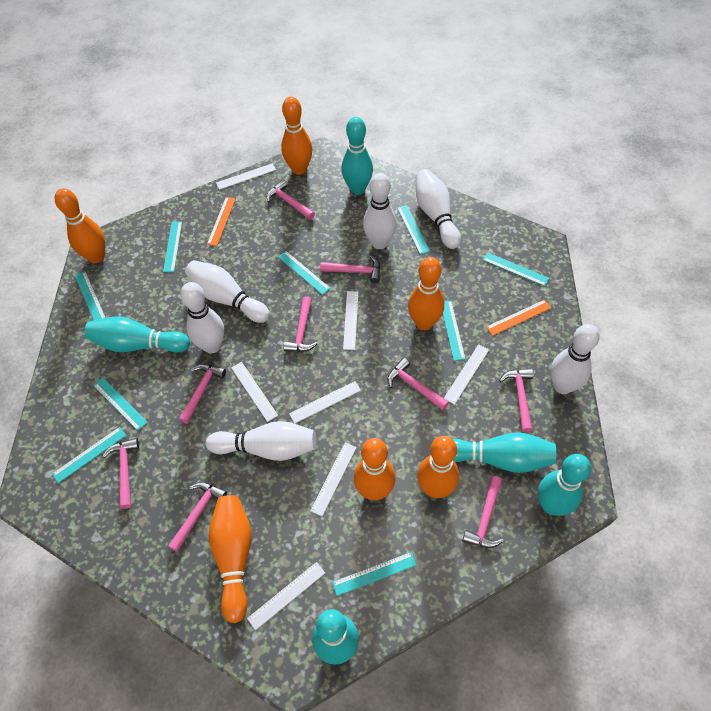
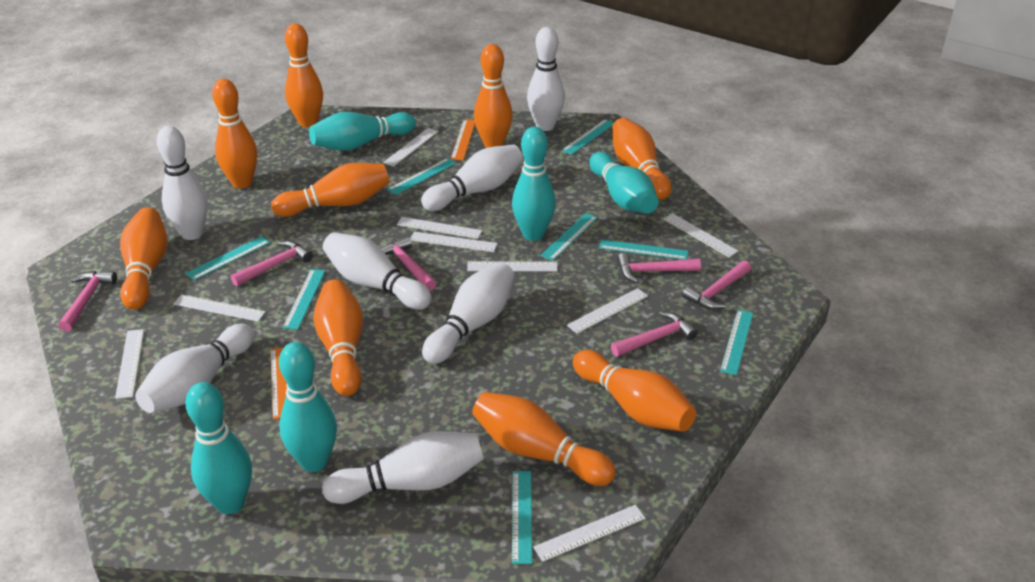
orange bowling pin: 6 -> 9
pink hammer: 9 -> 6
turquoise ruler: 9 -> 8
white bowling pin: 6 -> 7
white ruler: 7 -> 9

